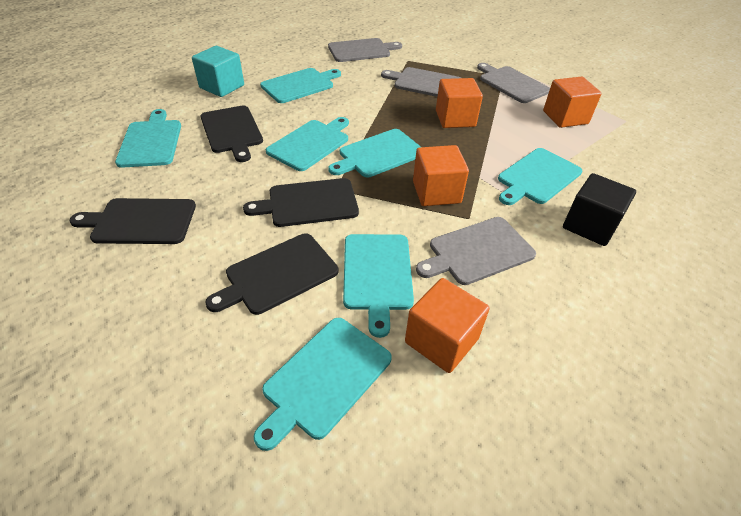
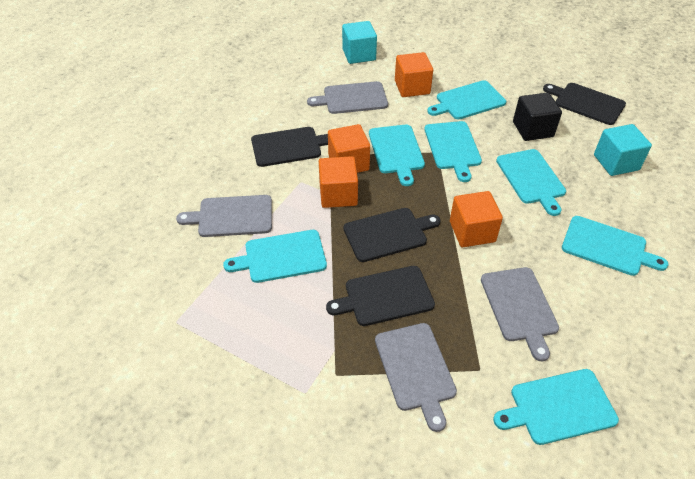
turquoise cube: 1 -> 2

